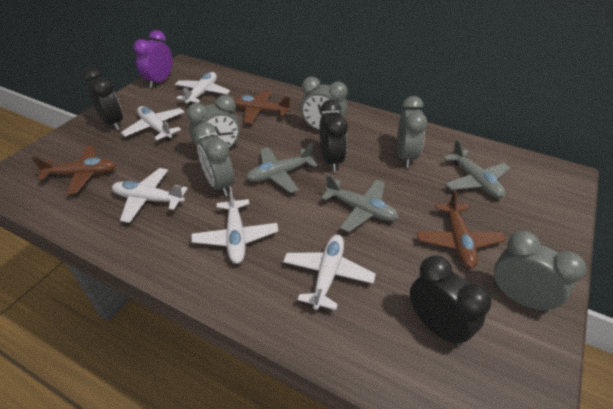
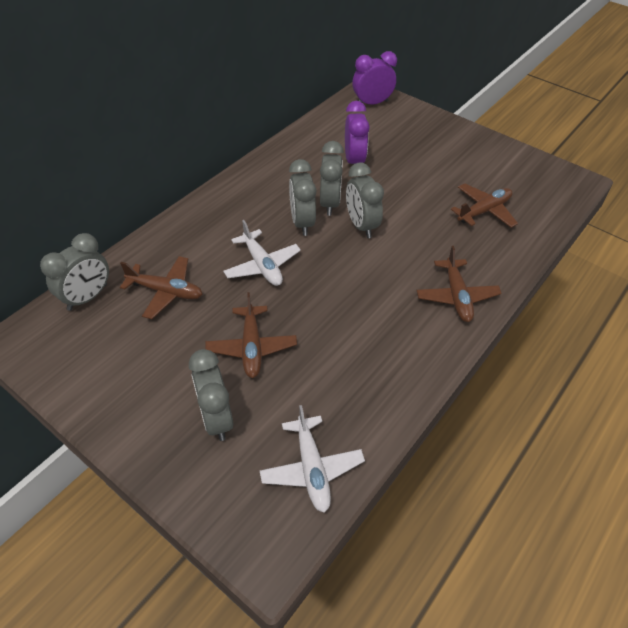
black clock: 3 -> 0
brown plane: 3 -> 4
grey plane: 3 -> 0
purple clock: 1 -> 2
white plane: 5 -> 2

